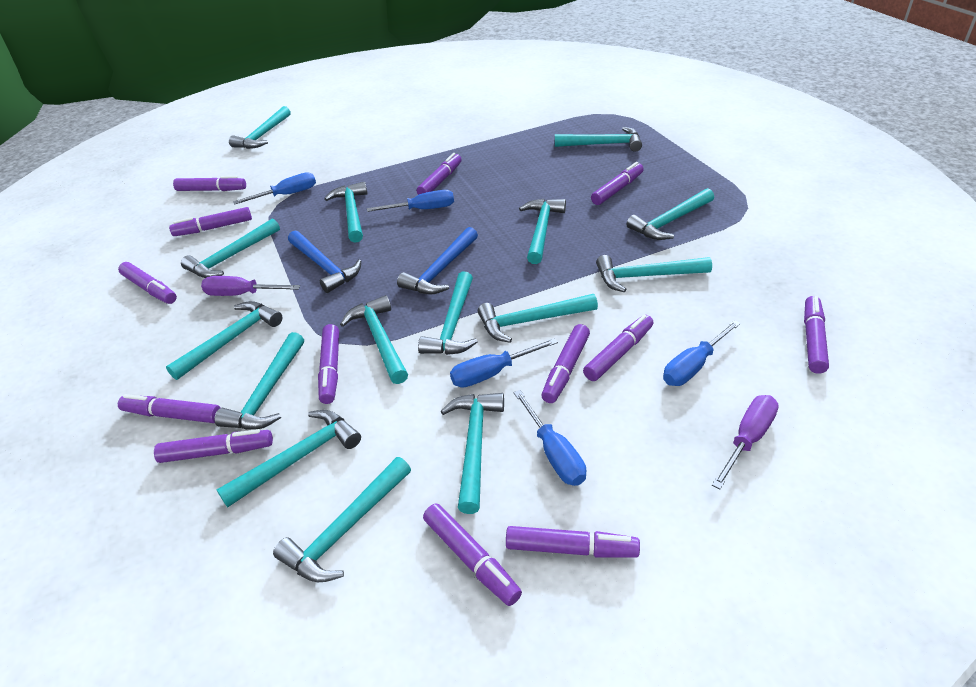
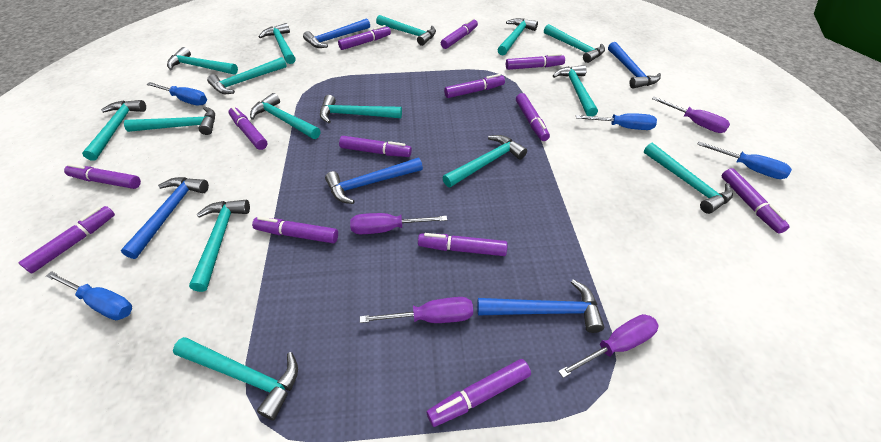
blue hammer: 2 -> 5
blue screwdriver: 5 -> 4
purple screwdriver: 2 -> 4

